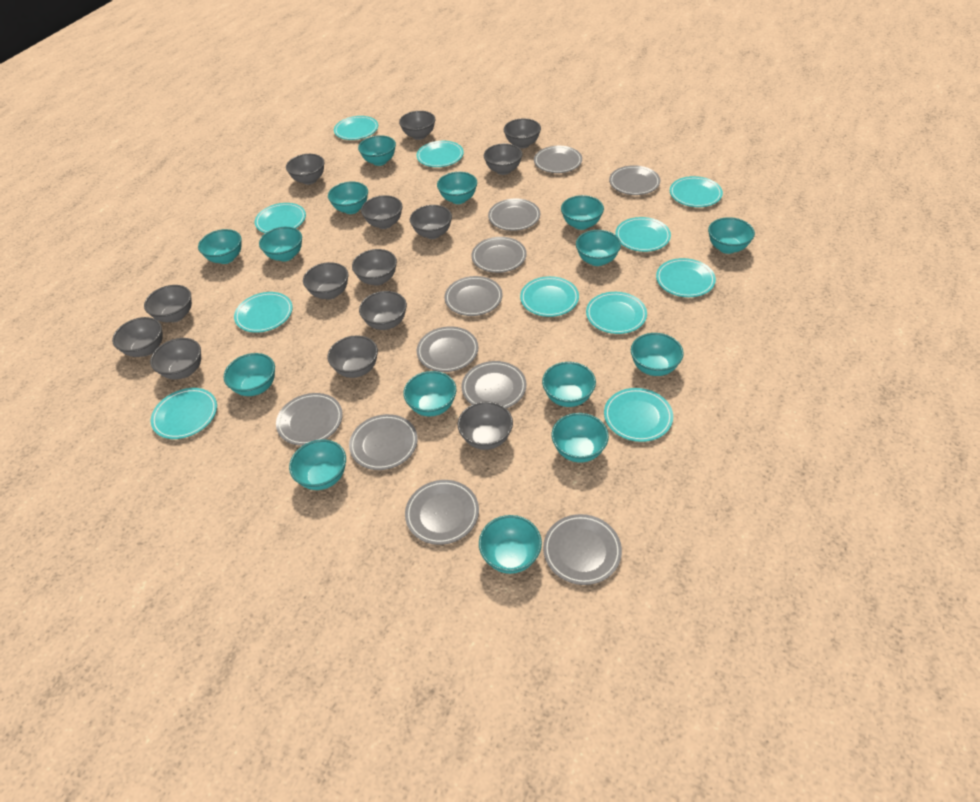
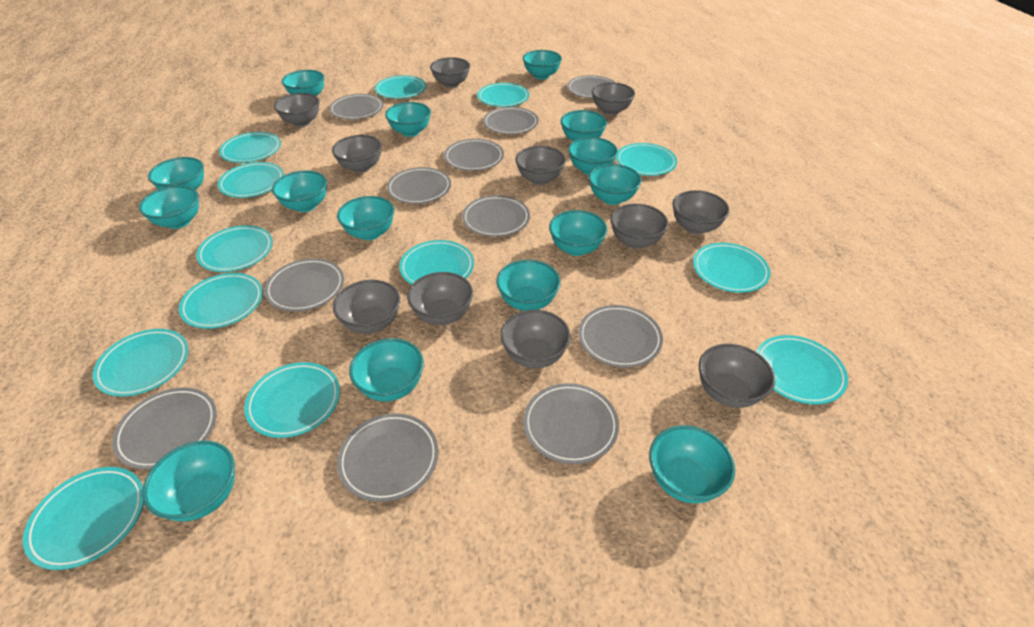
grey bowl: 14 -> 11
turquoise plate: 11 -> 13

